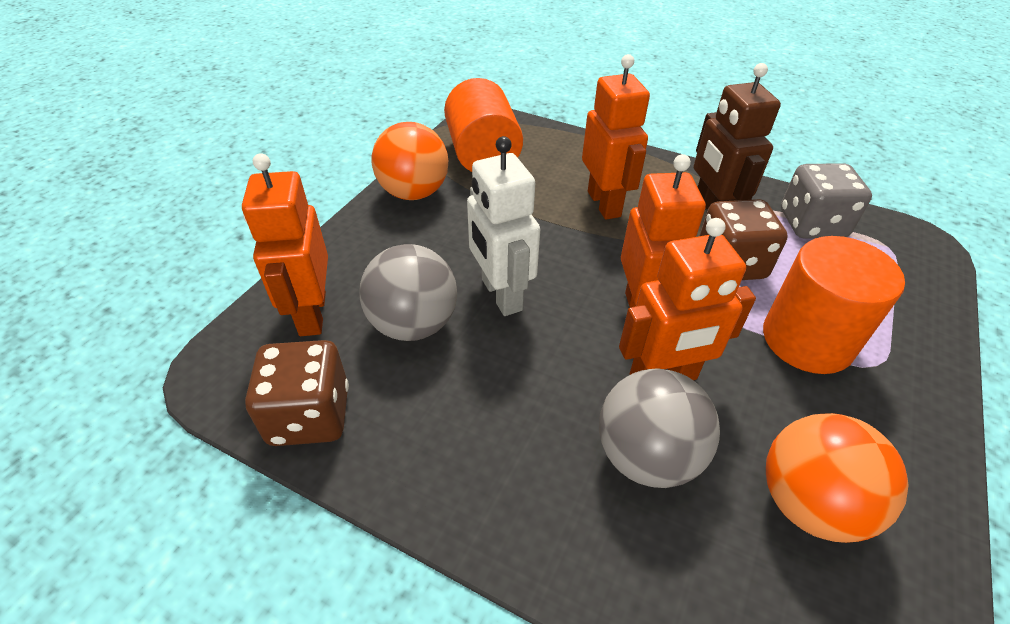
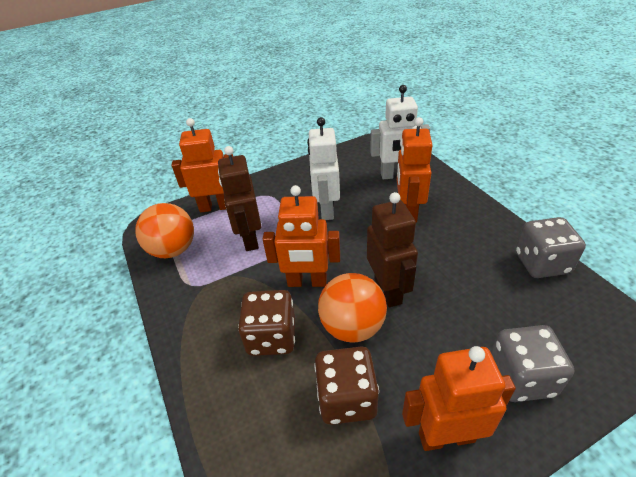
brown robot: 1 -> 2
grey ball: 2 -> 0
grey dice: 1 -> 2
orange cylinder: 2 -> 0
white robot: 1 -> 2

